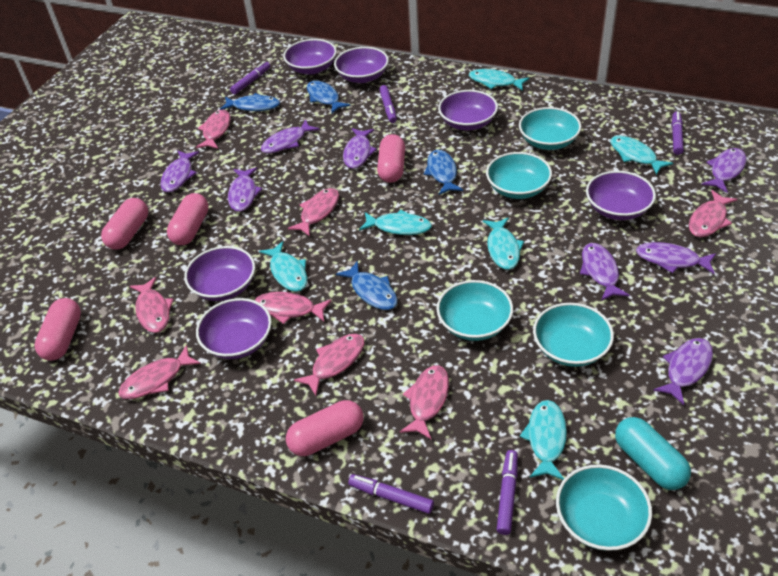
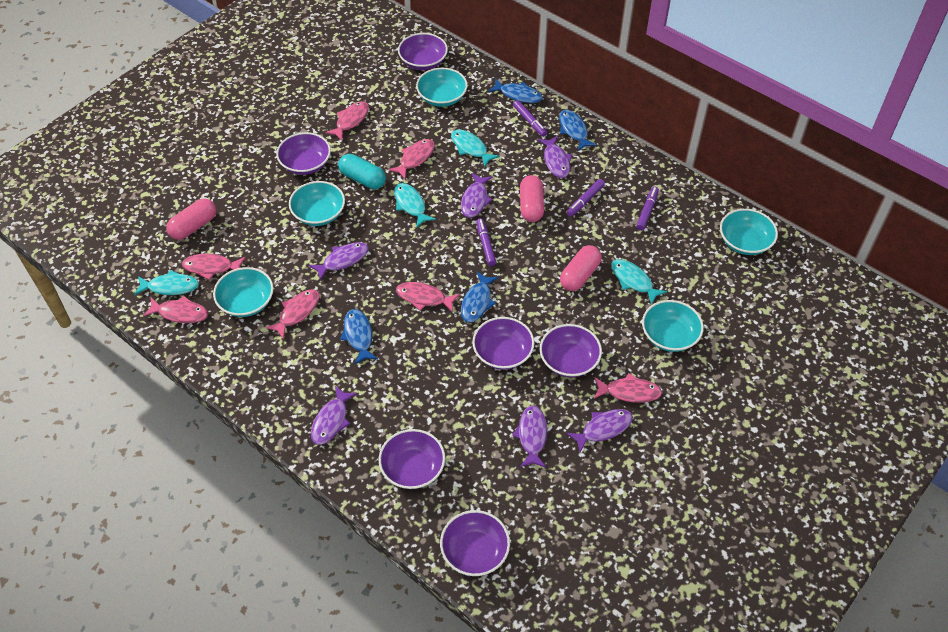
pink capsule: 5 -> 3
pink fish: 8 -> 7
purple fish: 8 -> 6
purple marker: 5 -> 4
turquoise fish: 6 -> 4

